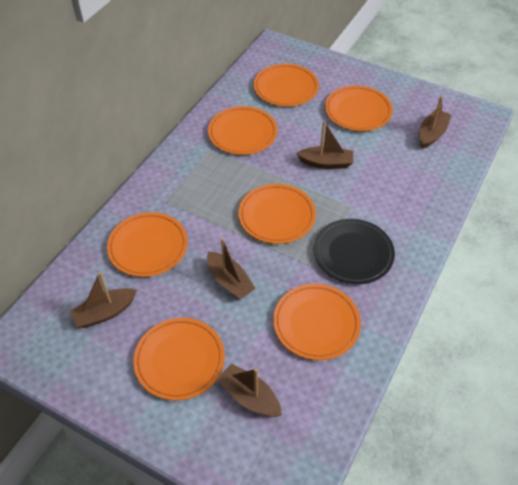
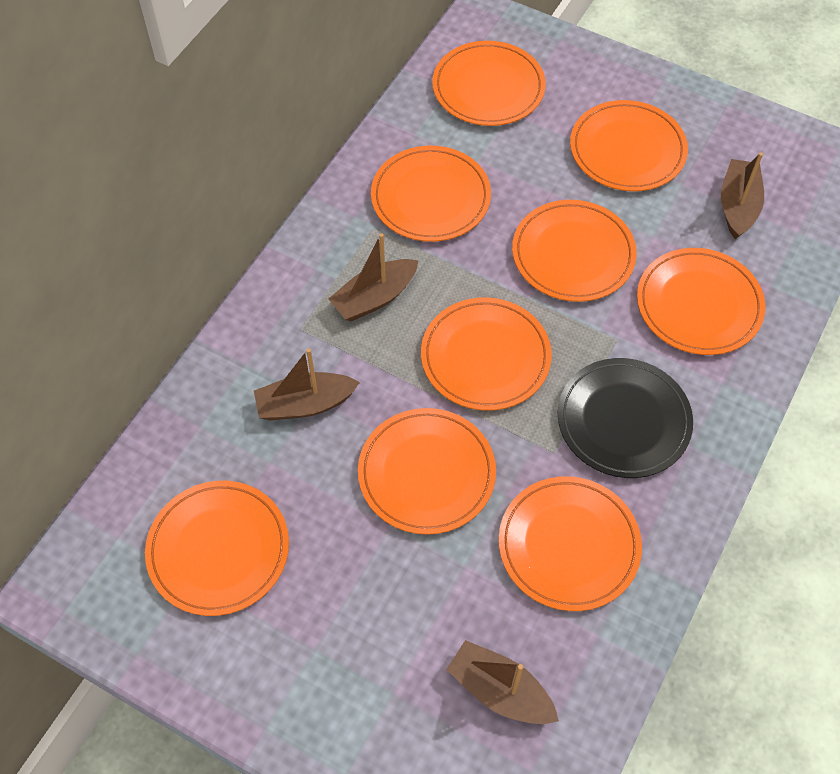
brown boat: 5 -> 4
orange plate: 7 -> 9

